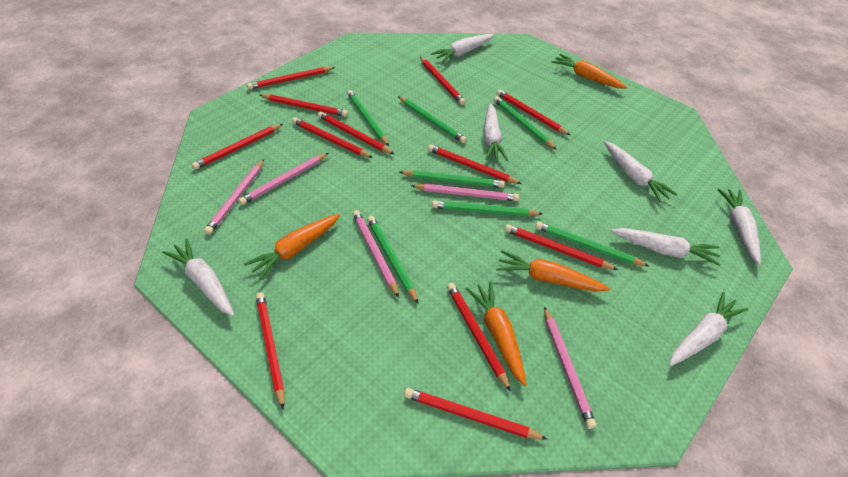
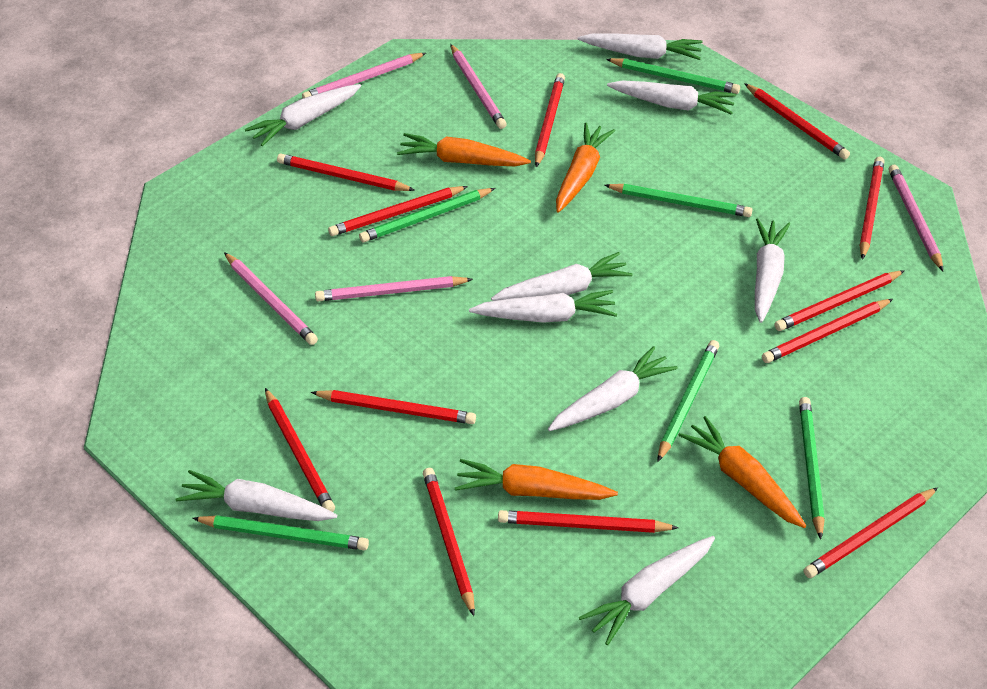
green pencil: 7 -> 6
white carrot: 7 -> 9

